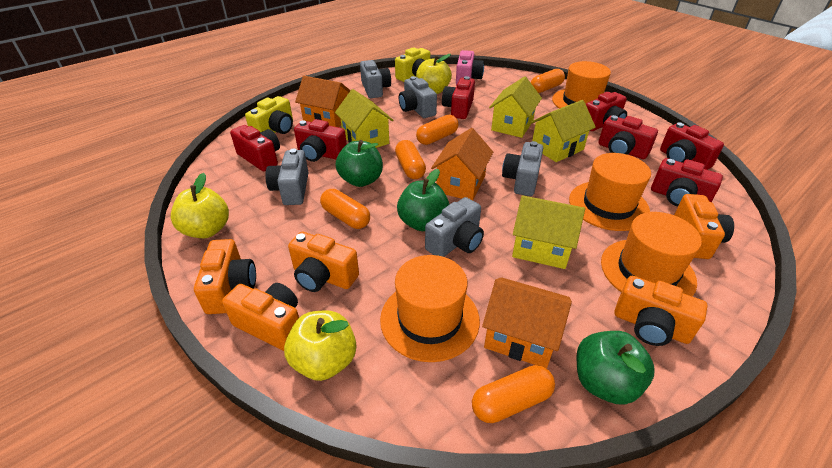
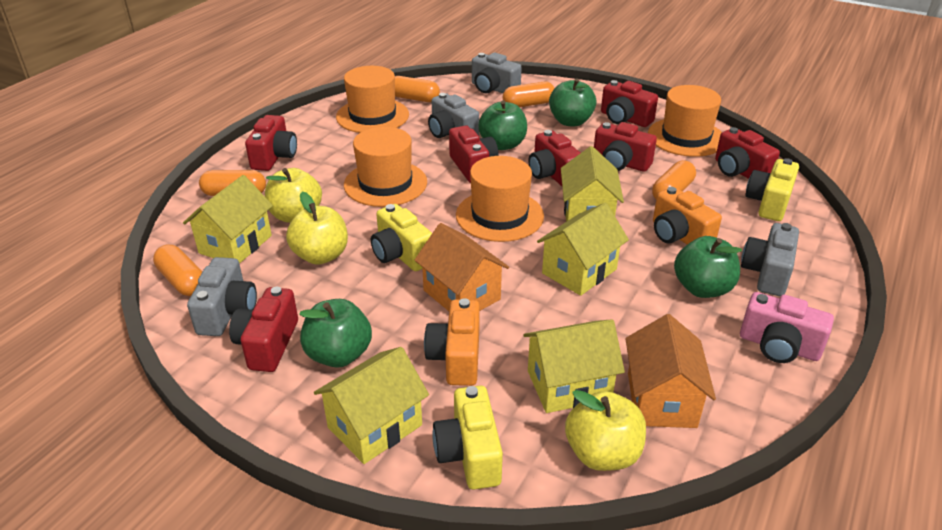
green apple: 3 -> 4
grey camera: 5 -> 4
orange camera: 5 -> 2
orange house: 3 -> 2
yellow camera: 2 -> 3
yellow house: 4 -> 5

